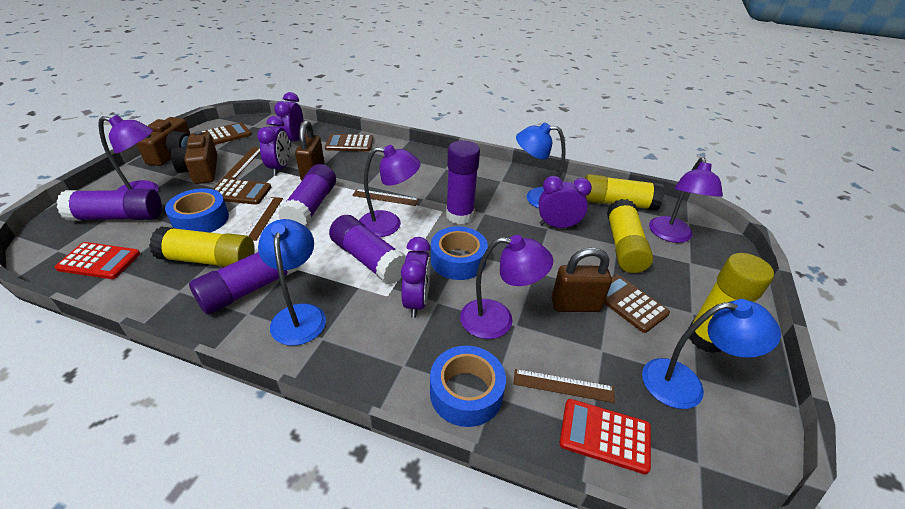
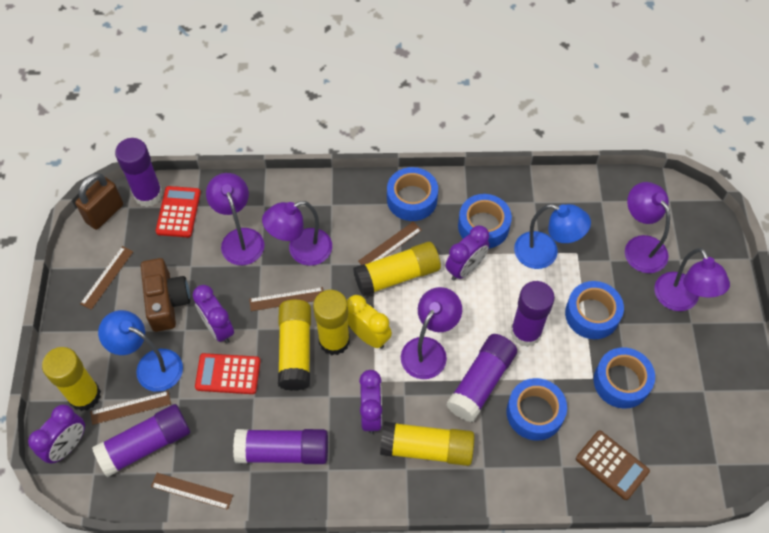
blue lamp: 3 -> 2
blue tape: 3 -> 5
brown calculator: 4 -> 1
brown camera: 2 -> 1
brown padlock: 2 -> 1
brown ruler: 4 -> 5
purple lamp: 4 -> 5
yellow clock: 0 -> 1
yellow glue stick: 4 -> 5

